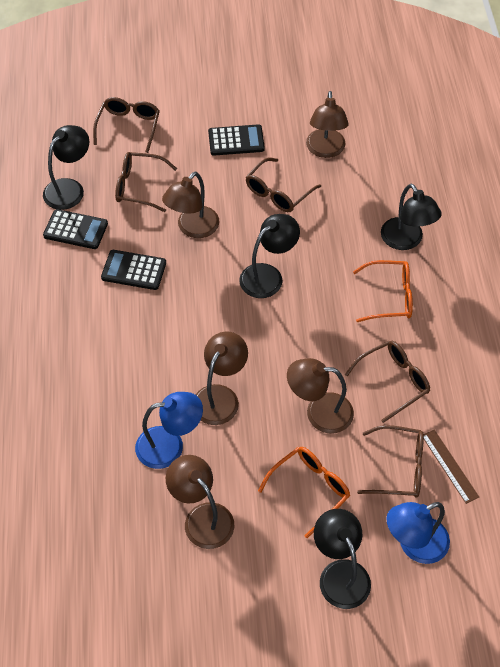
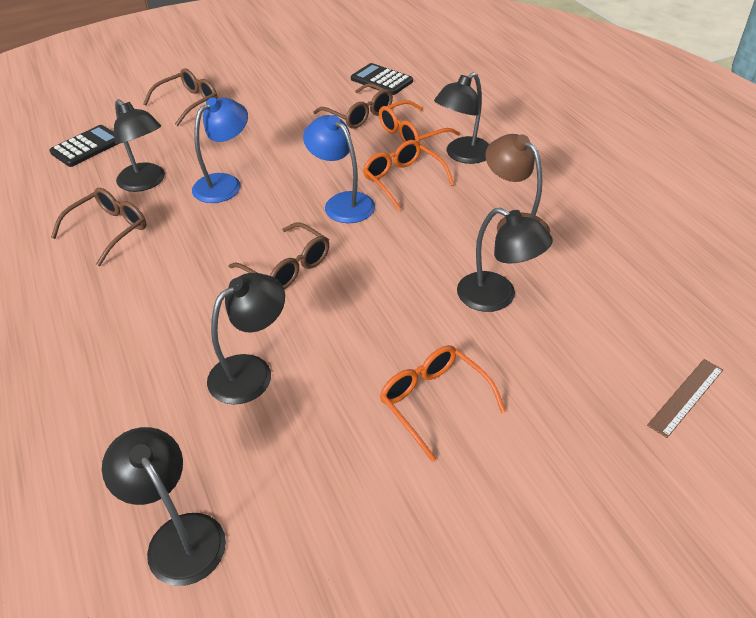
black calculator: 3 -> 2
black lamp: 4 -> 5
brown glasses: 5 -> 4
brown lamp: 5 -> 1
orange glasses: 2 -> 3

